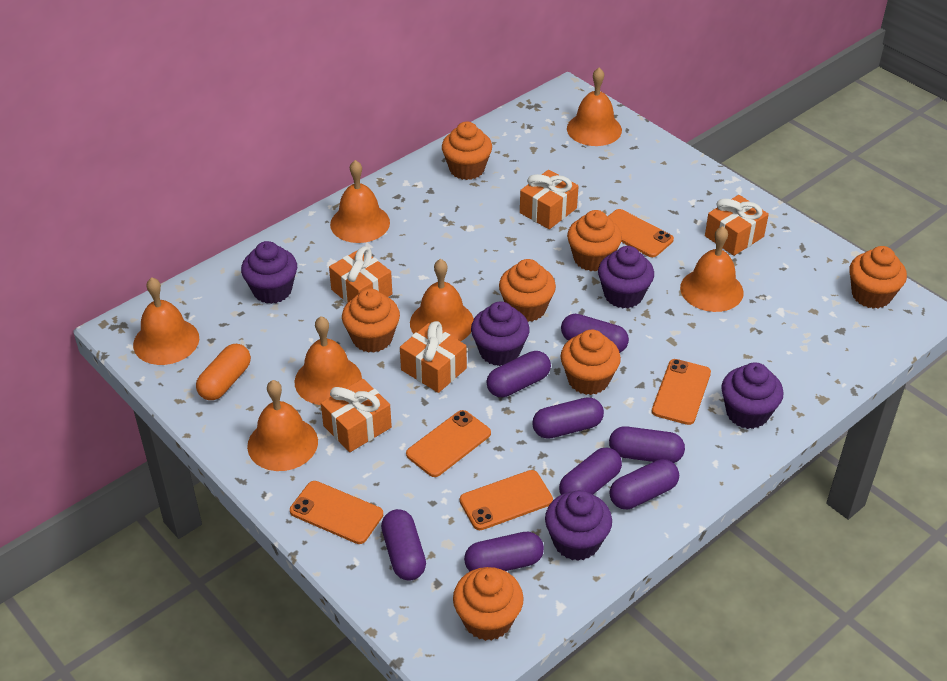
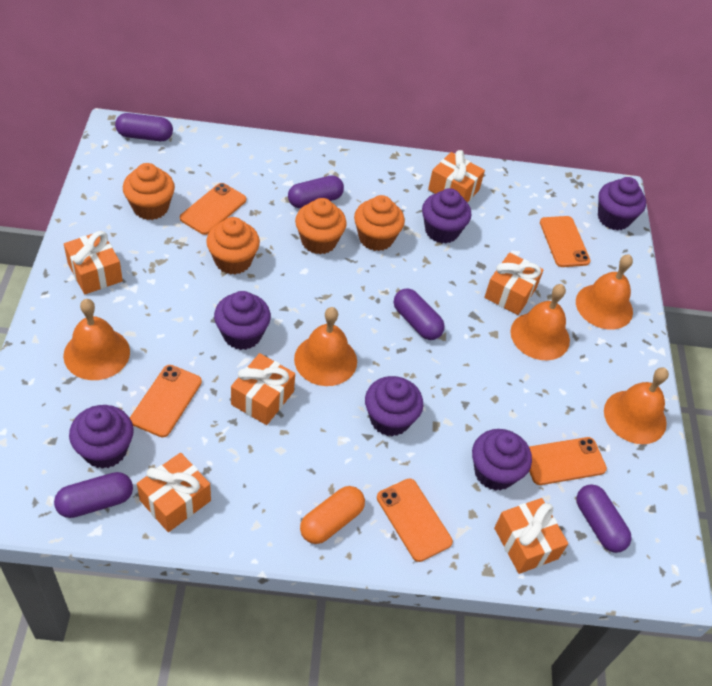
orange bell: 7 -> 5
orange cupcake: 7 -> 4
orange gift: 5 -> 6
purple capsule: 8 -> 5
purple cupcake: 5 -> 6

